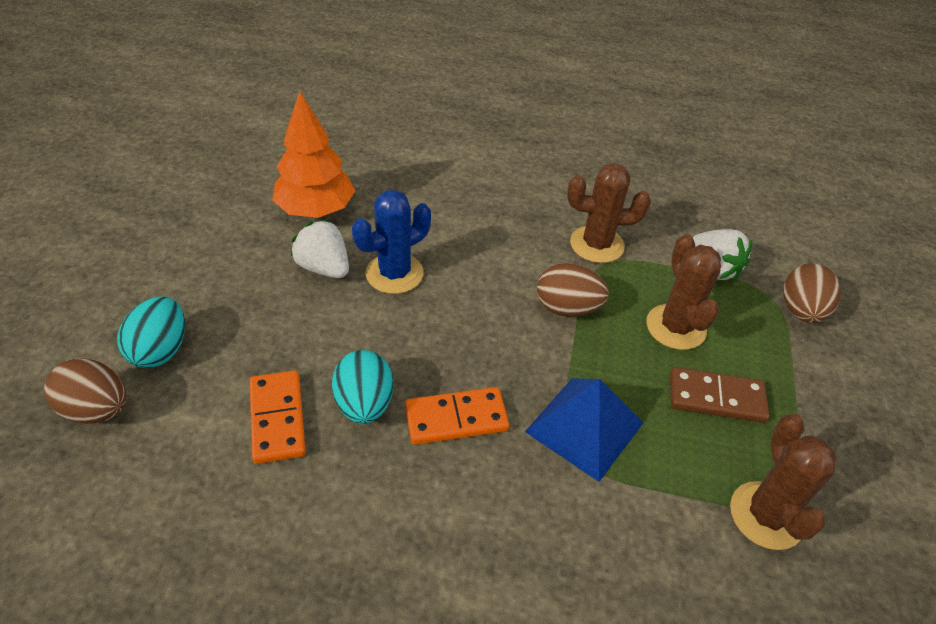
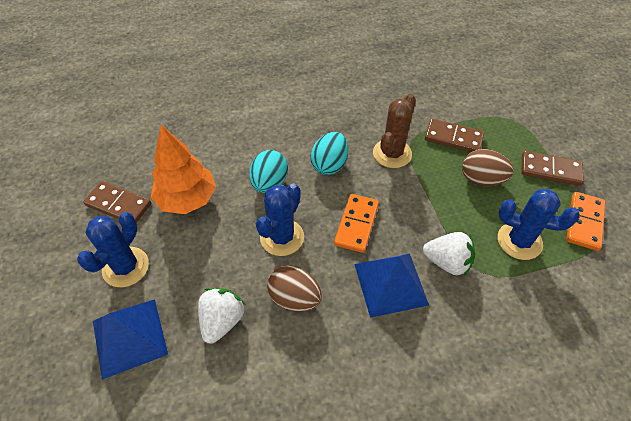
blue cactus: 1 -> 3
blue pyramid: 1 -> 2
brown cactus: 3 -> 1
brown domino: 1 -> 3
brown egg: 3 -> 2

